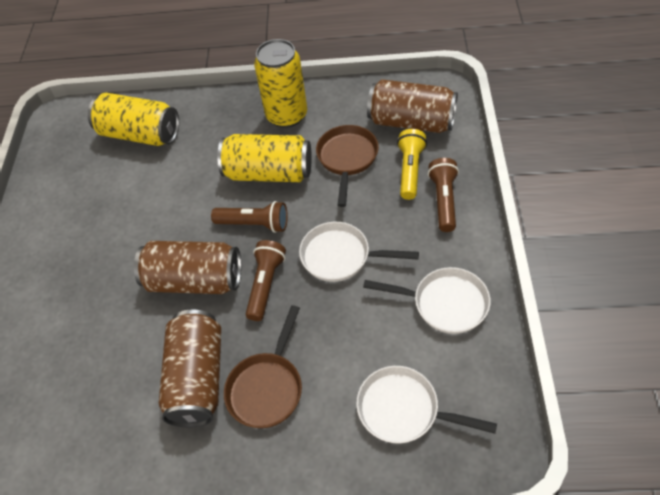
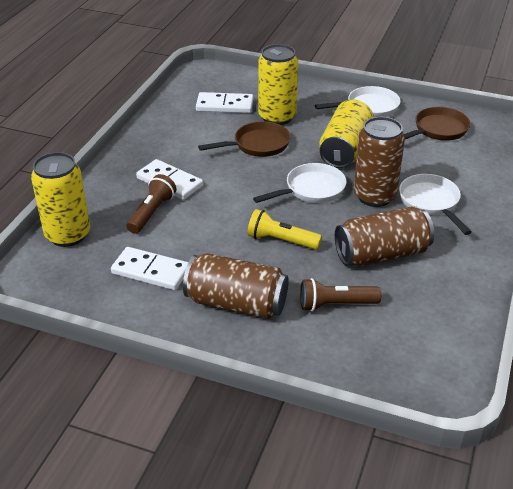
brown flashlight: 3 -> 2
white domino: 0 -> 3

